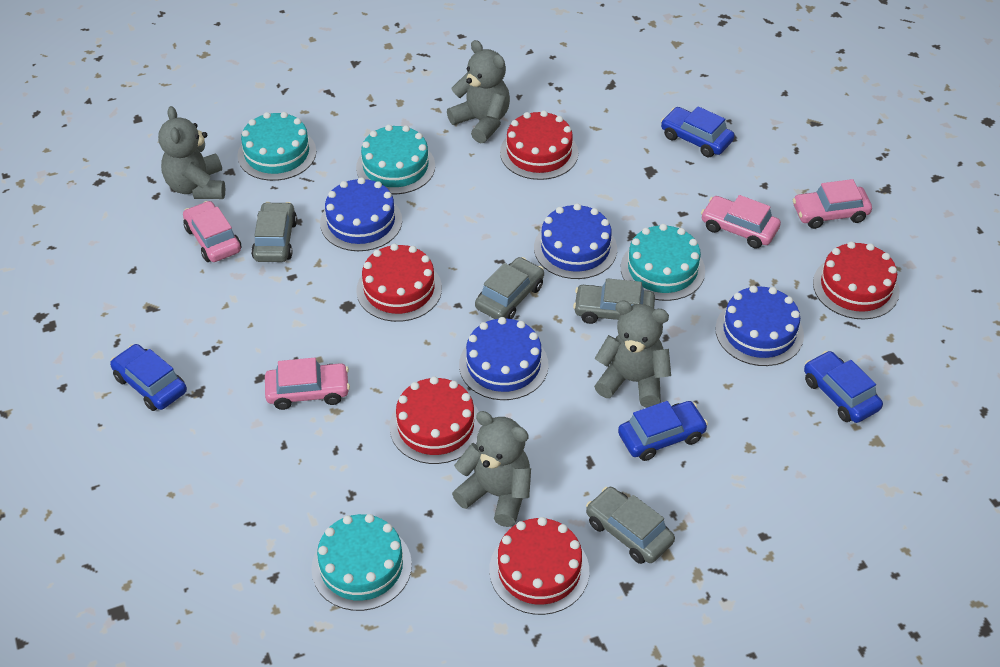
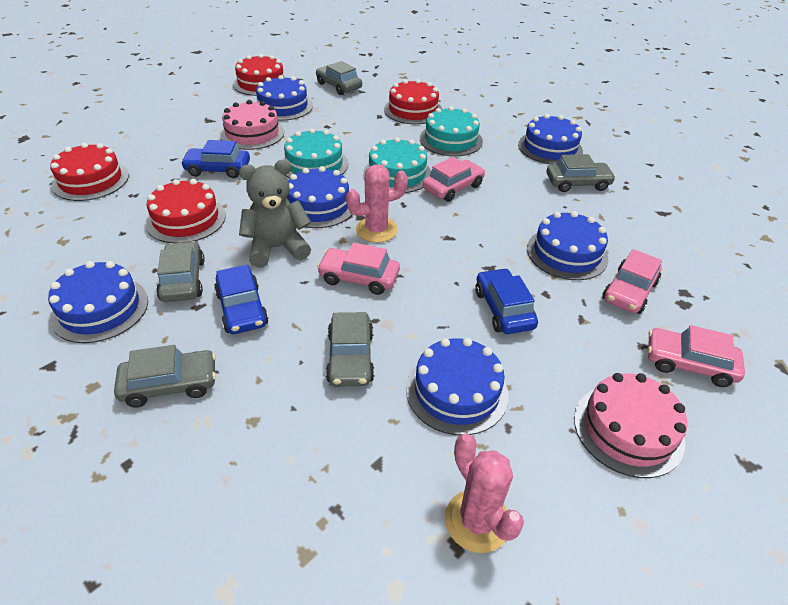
blue cake: 4 -> 6
blue car: 4 -> 3
grey car: 4 -> 5
grey teddy bear: 4 -> 1
pink cactus: 0 -> 2
pink cake: 0 -> 2
red cake: 5 -> 4
turquoise cake: 4 -> 3

